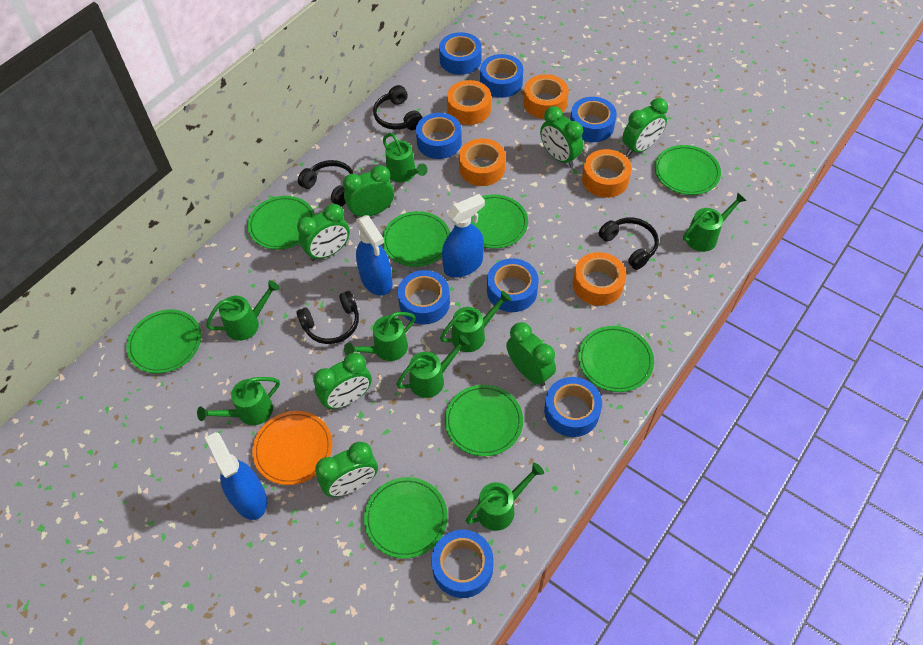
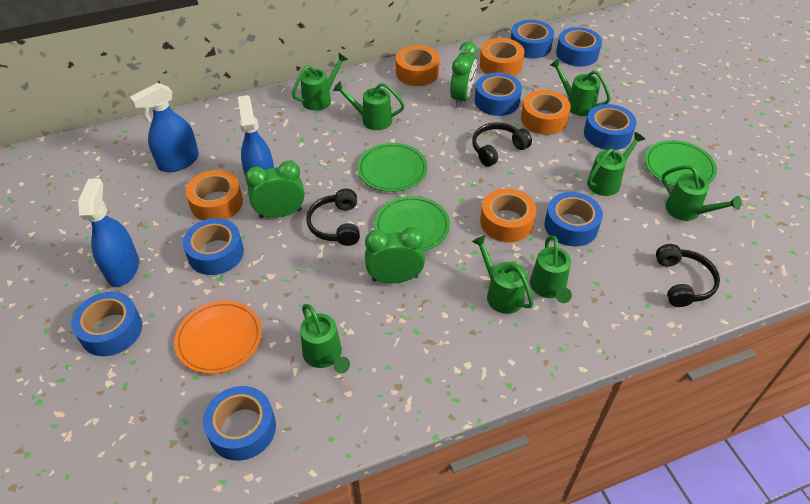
black headphones: 4 -> 3
green clock: 7 -> 3
green plate: 8 -> 3

